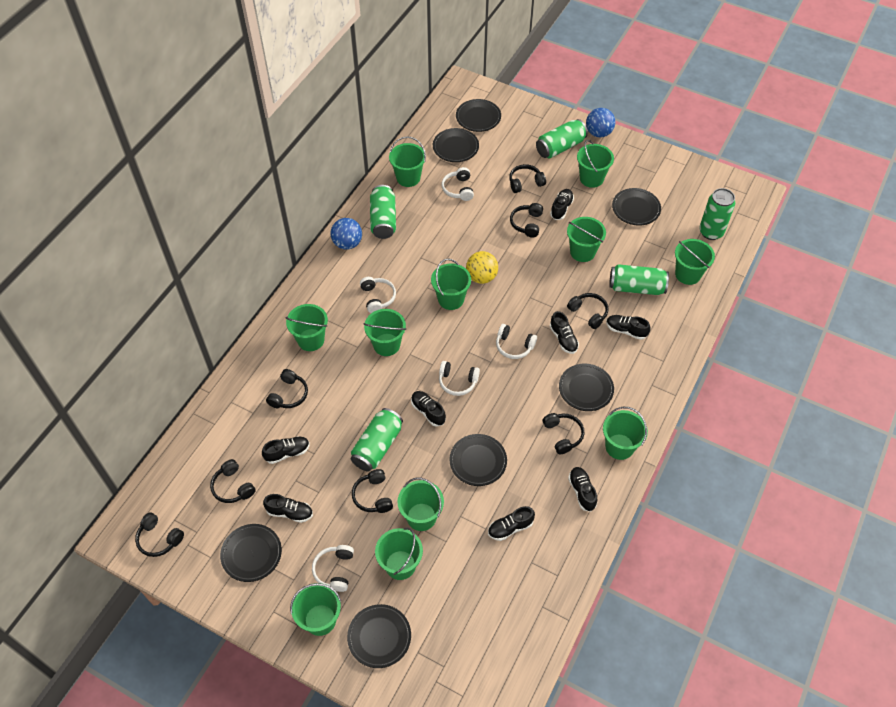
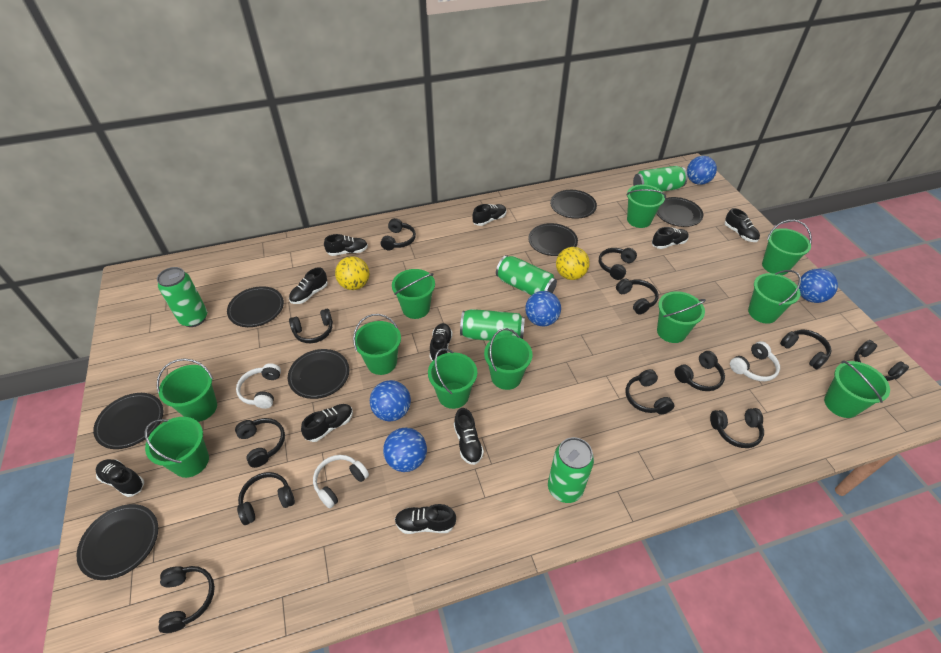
black headphones: 8 -> 12
black shoe: 8 -> 10
blue ball: 2 -> 5
white headphones: 5 -> 3
yellow ball: 1 -> 2

